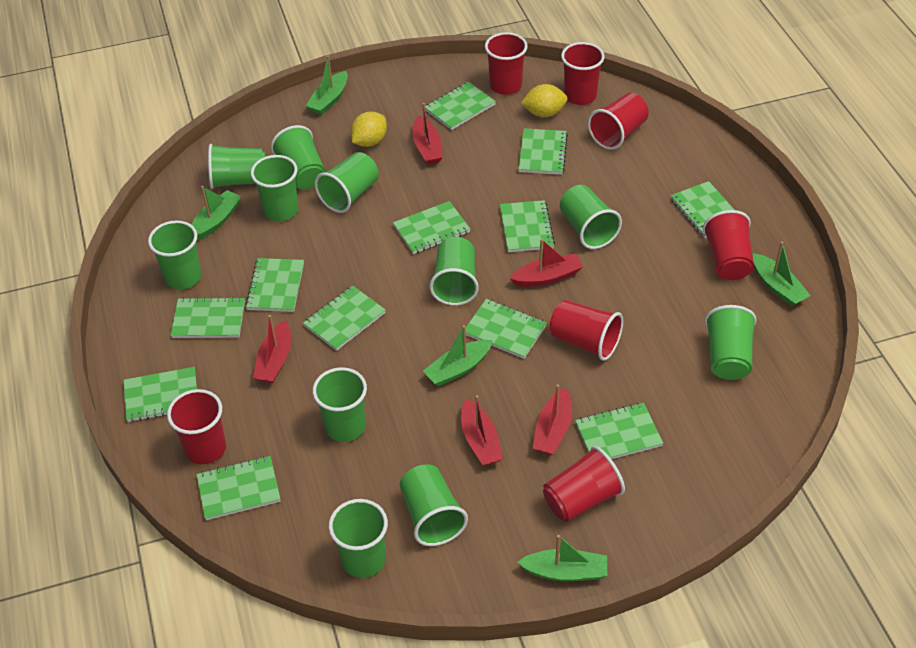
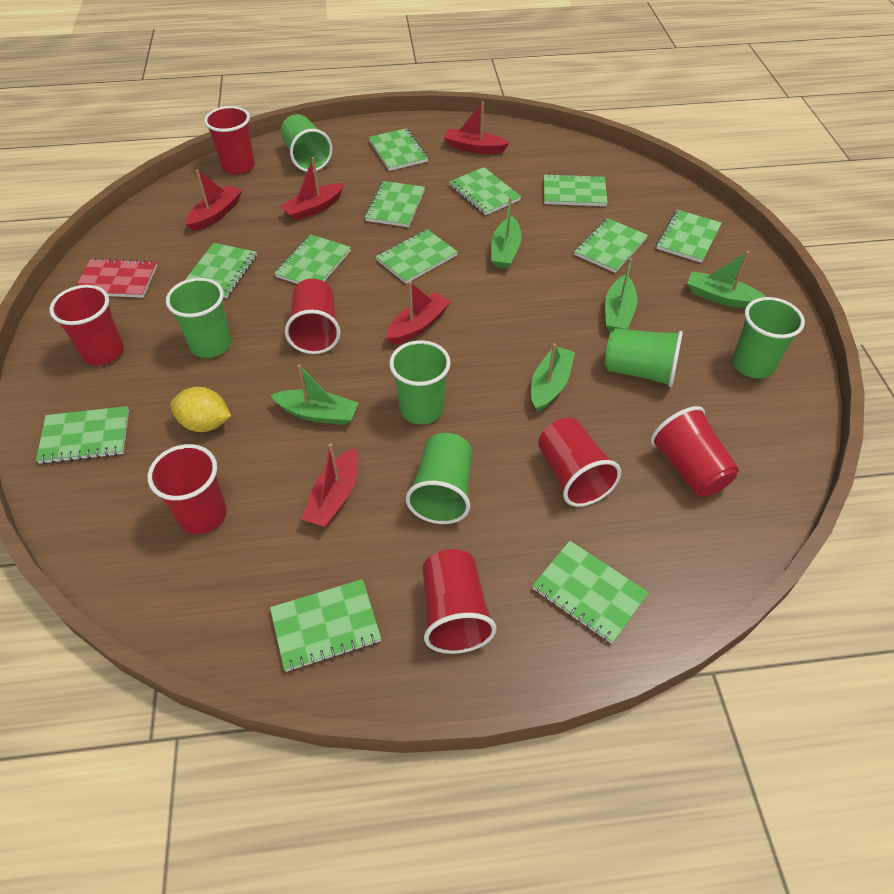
green cup: 11 -> 6
red notebook: 0 -> 1
yellow lemon: 2 -> 1

